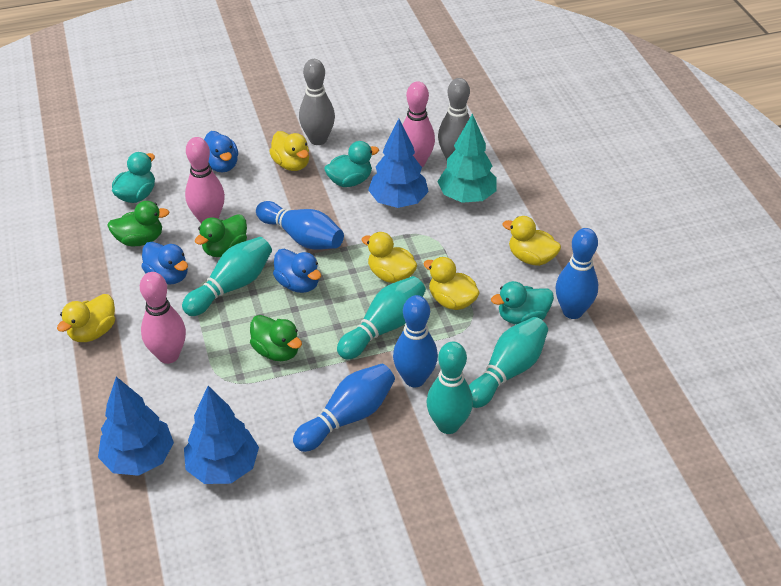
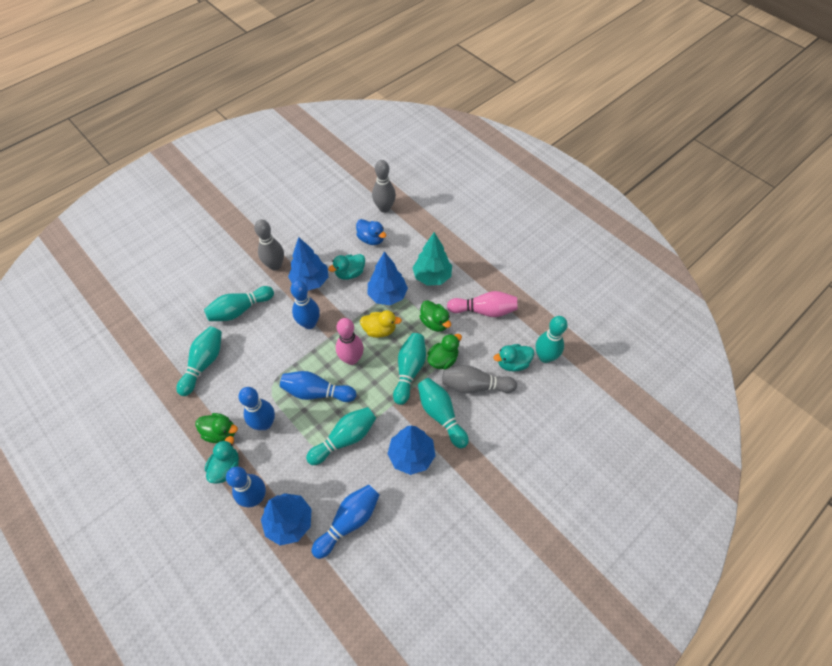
blue bowling pin: 4 -> 5
blue duck: 3 -> 1
blue tree: 3 -> 4
grey bowling pin: 2 -> 3
pink bowling pin: 3 -> 2
turquoise bowling pin: 4 -> 6
yellow duck: 5 -> 1

